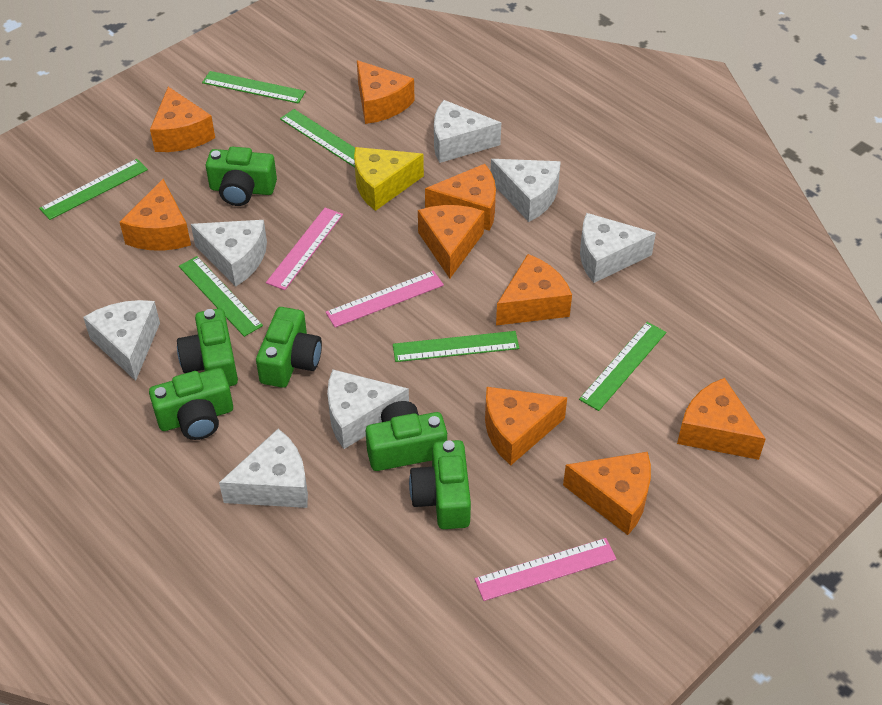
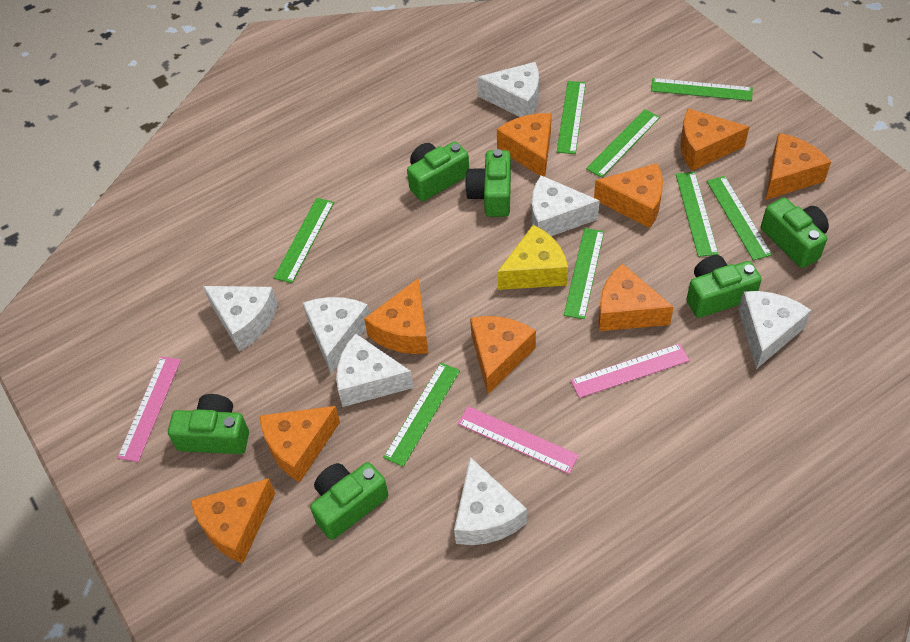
green ruler: 6 -> 8

